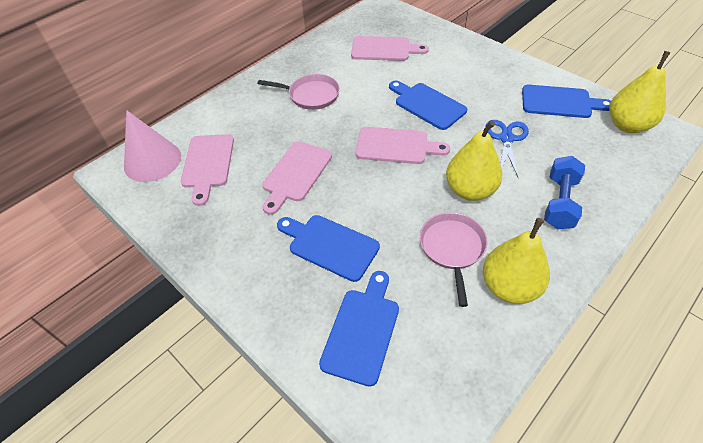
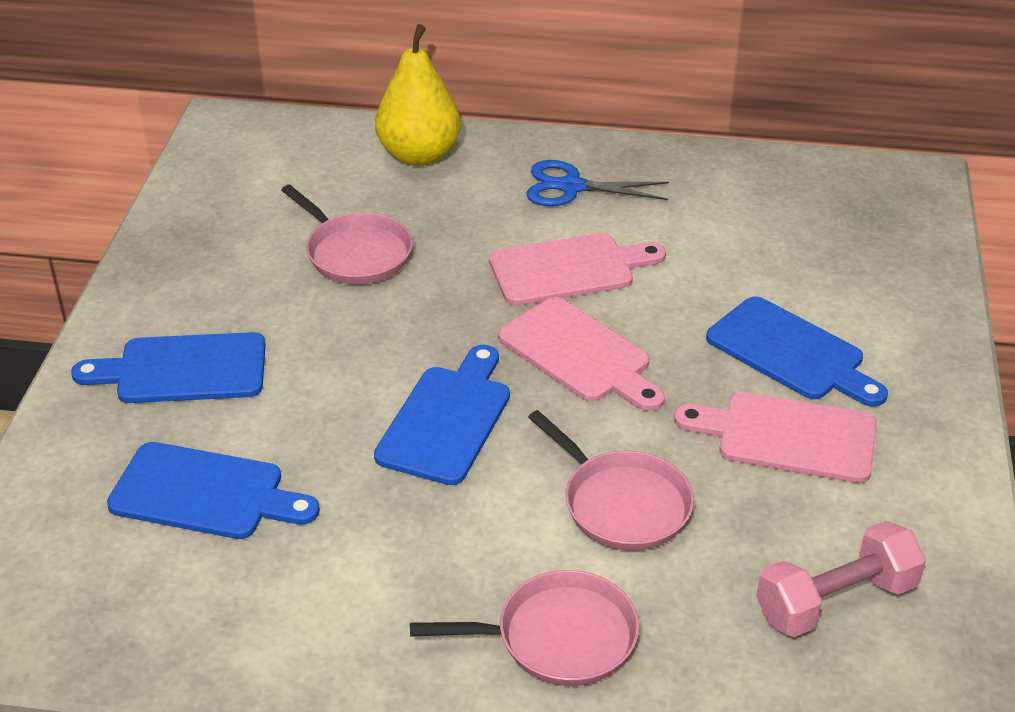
blue dumbbell: 1 -> 0
pink cone: 1 -> 0
pink cutting board: 4 -> 3
pink dumbbell: 0 -> 1
pink pan: 2 -> 3
yellow pear: 3 -> 1

